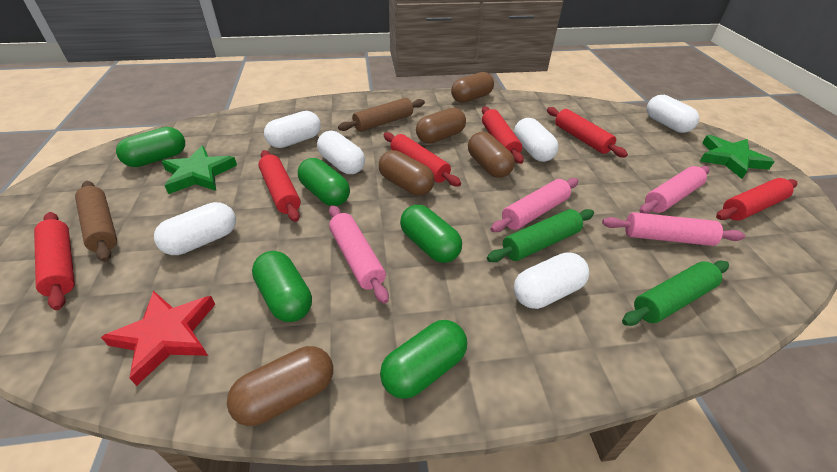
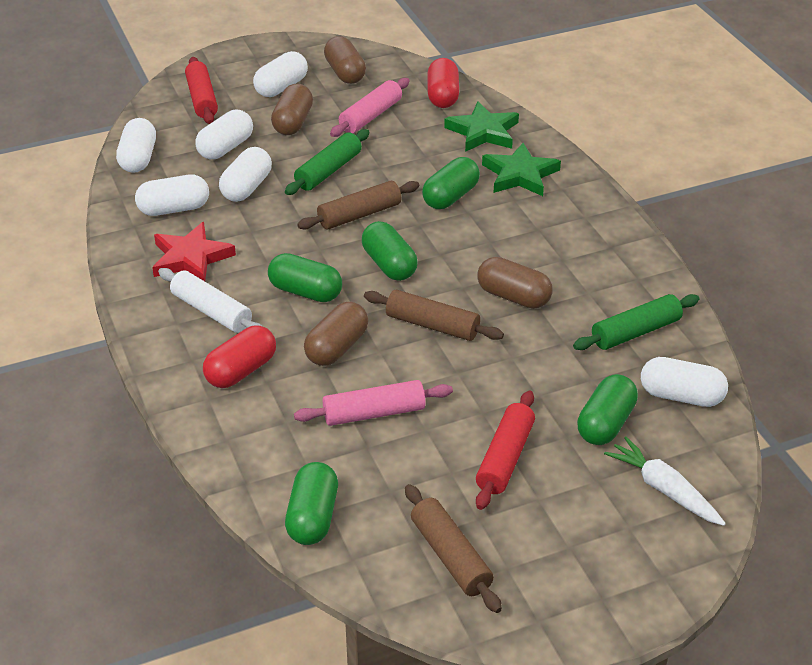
brown capsule: 5 -> 4
brown rolling pin: 2 -> 3
pink rolling pin: 4 -> 2
red capsule: 0 -> 2
red rolling pin: 6 -> 2
white carrot: 0 -> 1
white rolling pin: 0 -> 1

